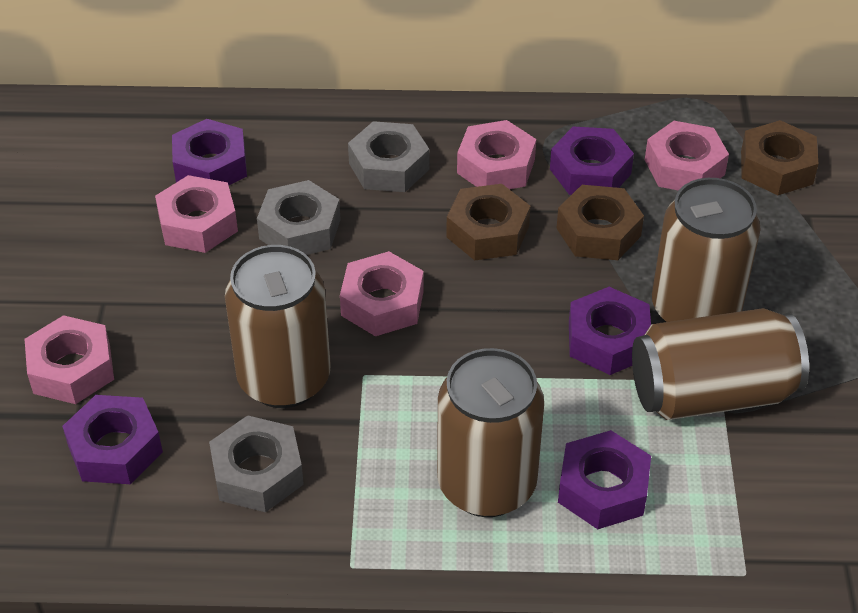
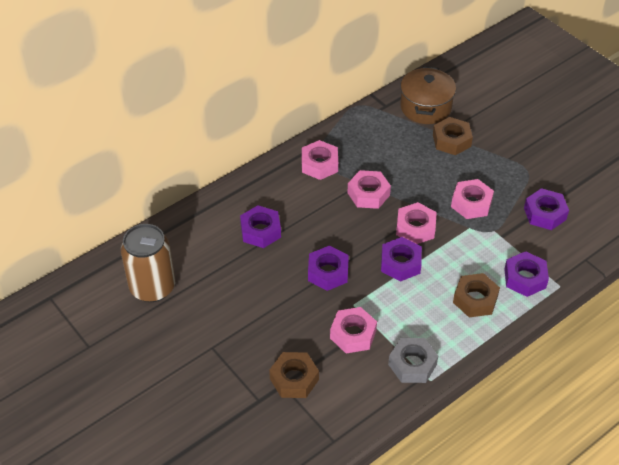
brown can: 4 -> 1
brown pot: 0 -> 1
grey nut: 3 -> 1

